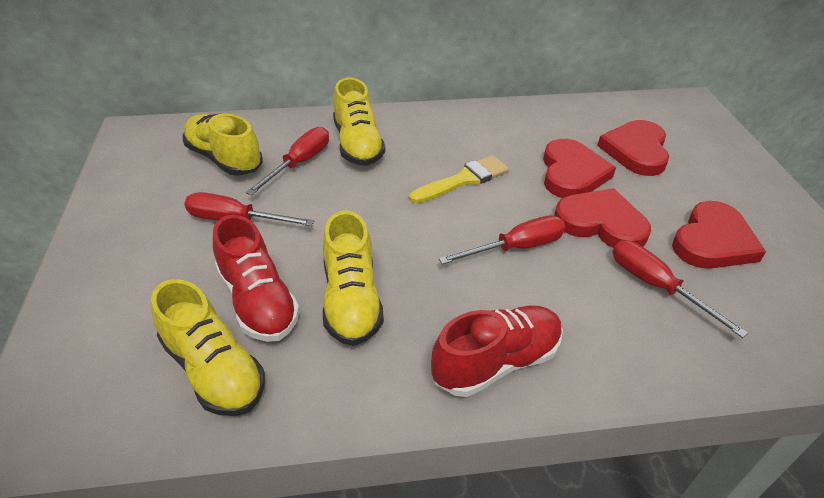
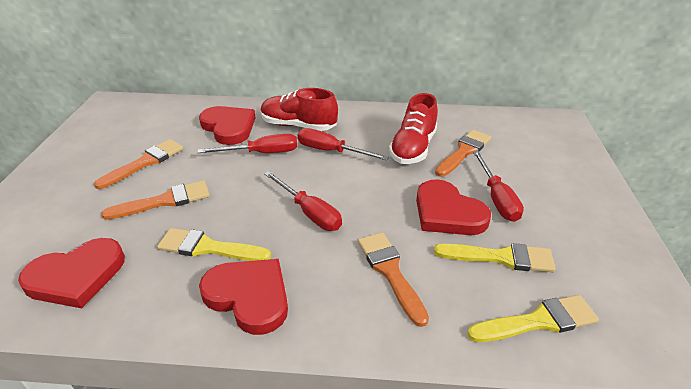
orange brush: 0 -> 4
yellow brush: 1 -> 3
yellow shoe: 4 -> 0

